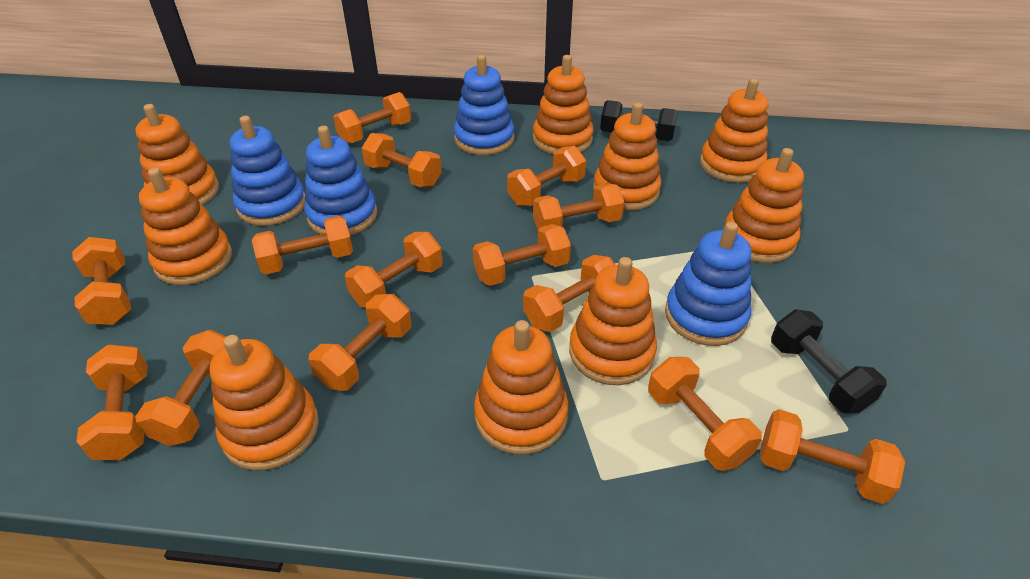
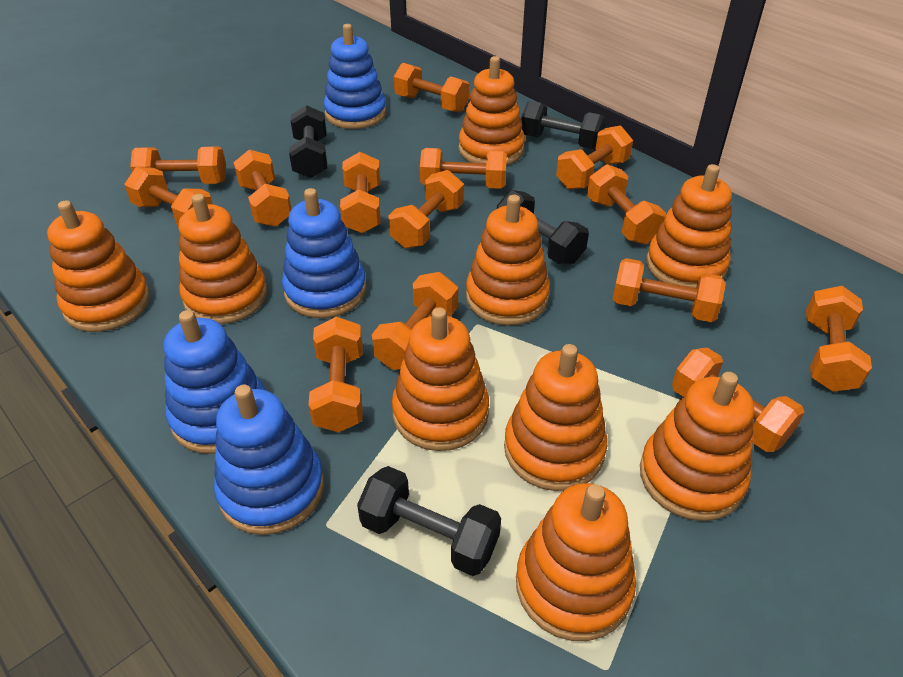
black dumbbell: 2 -> 4

